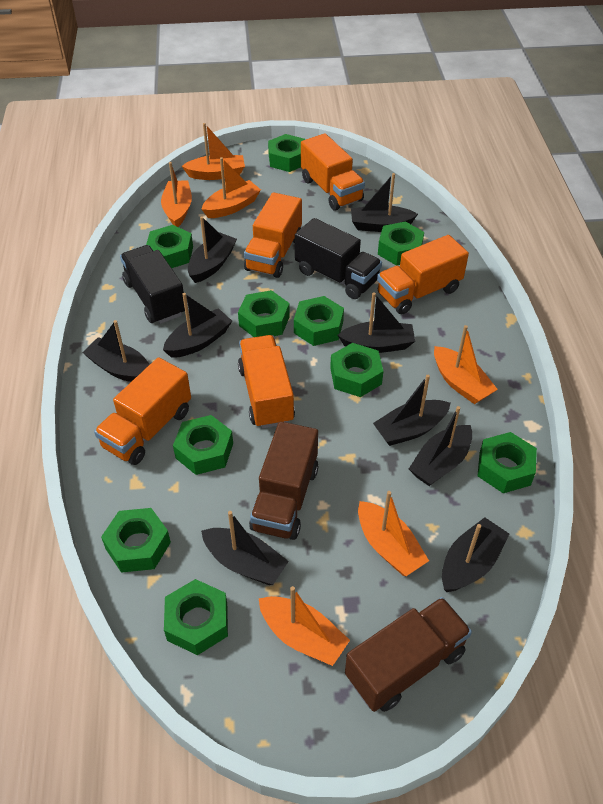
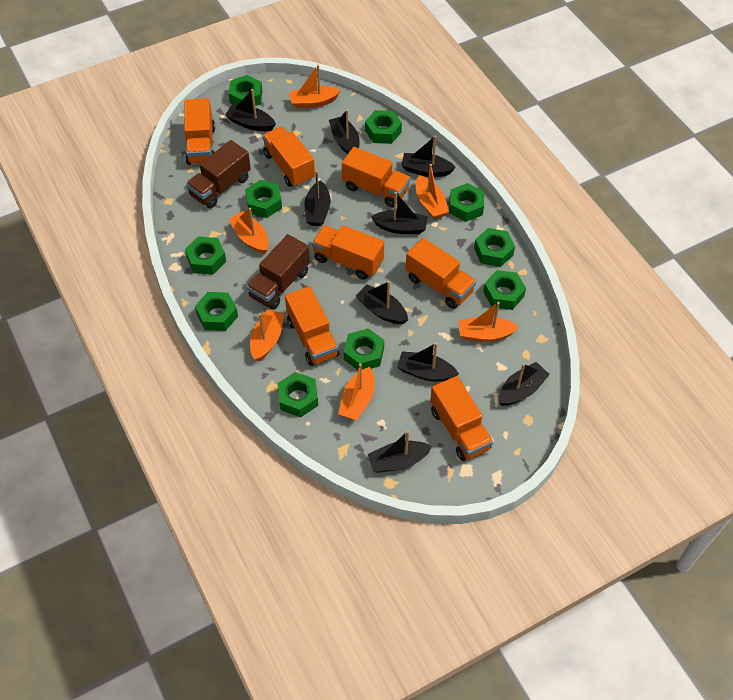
black truck: 2 -> 0
orange truck: 5 -> 7

